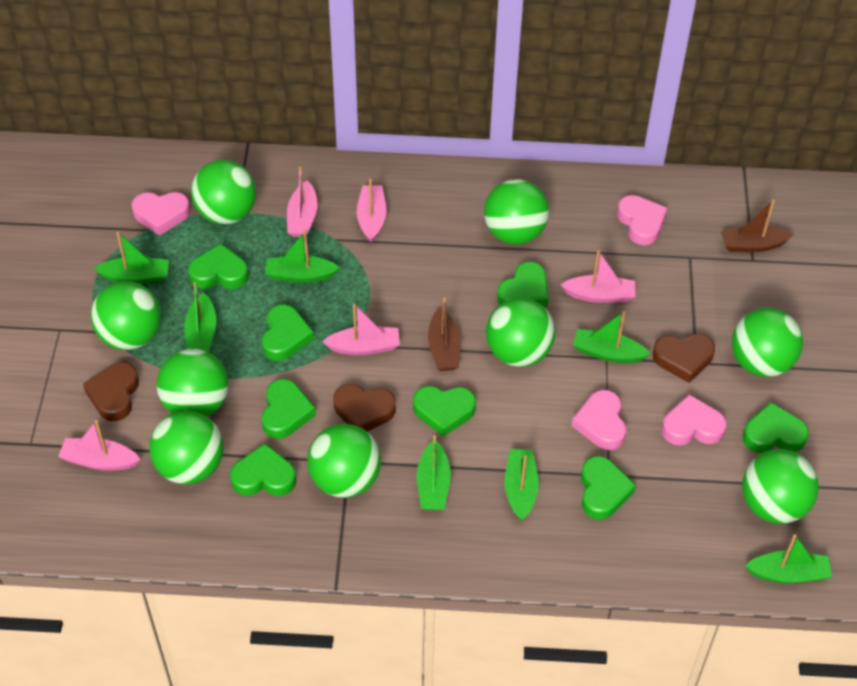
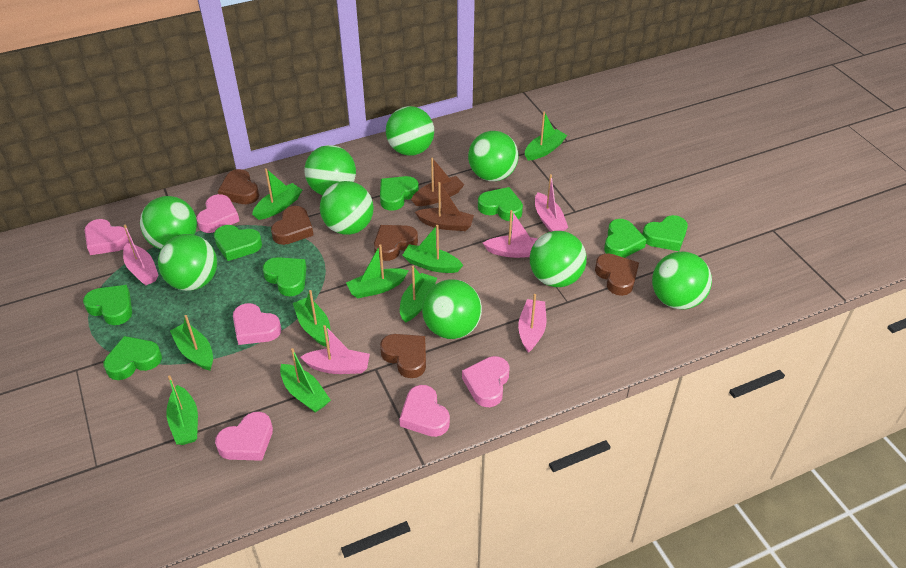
brown heart: 3 -> 5
green boat: 7 -> 9
pink heart: 4 -> 6

